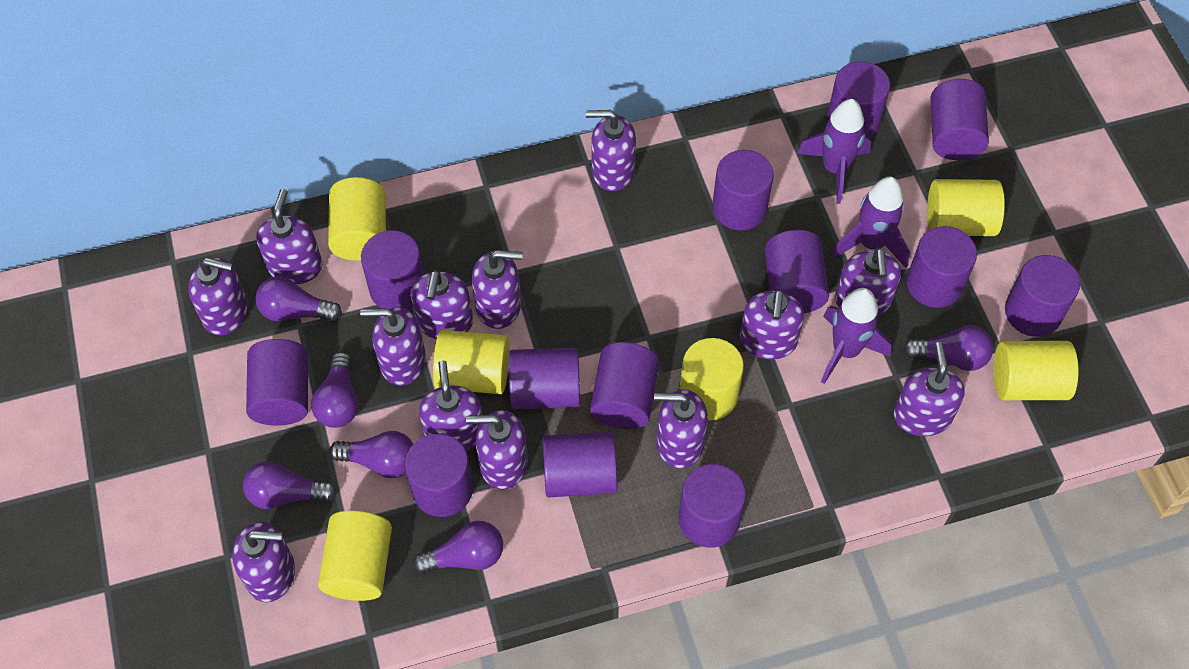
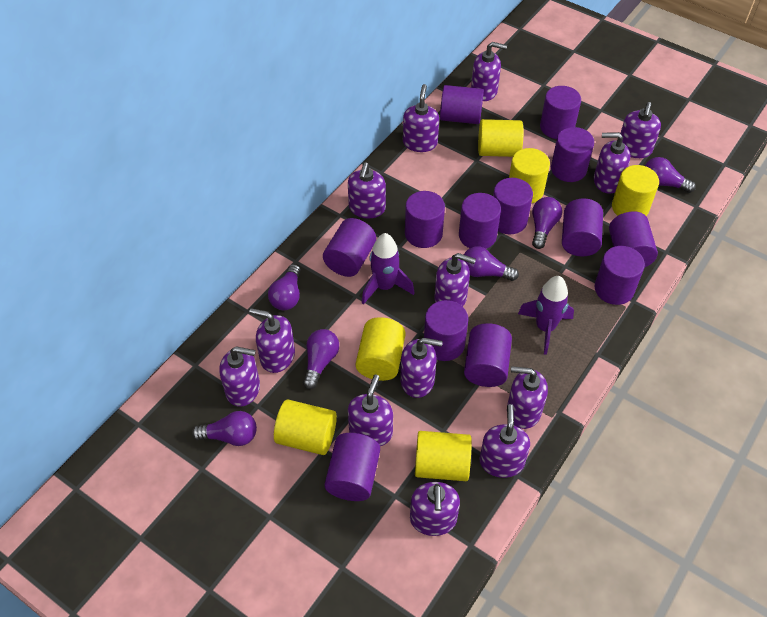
purple rocket: 3 -> 2

